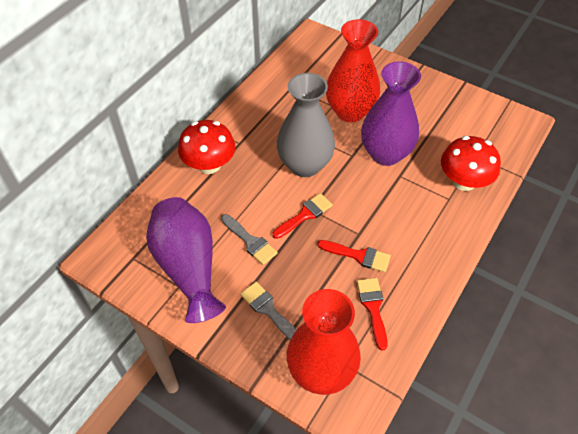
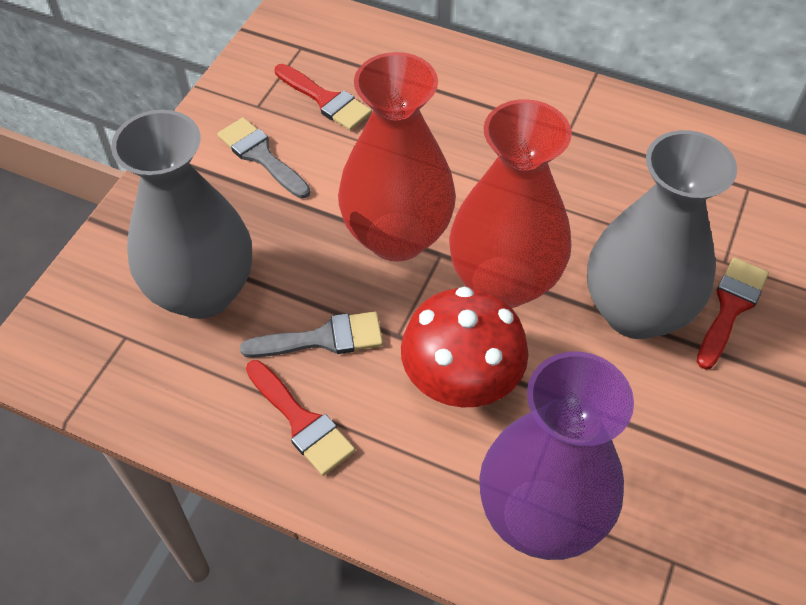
grey vase: 1 -> 2
purple vase: 2 -> 1
red mushroom: 2 -> 1

